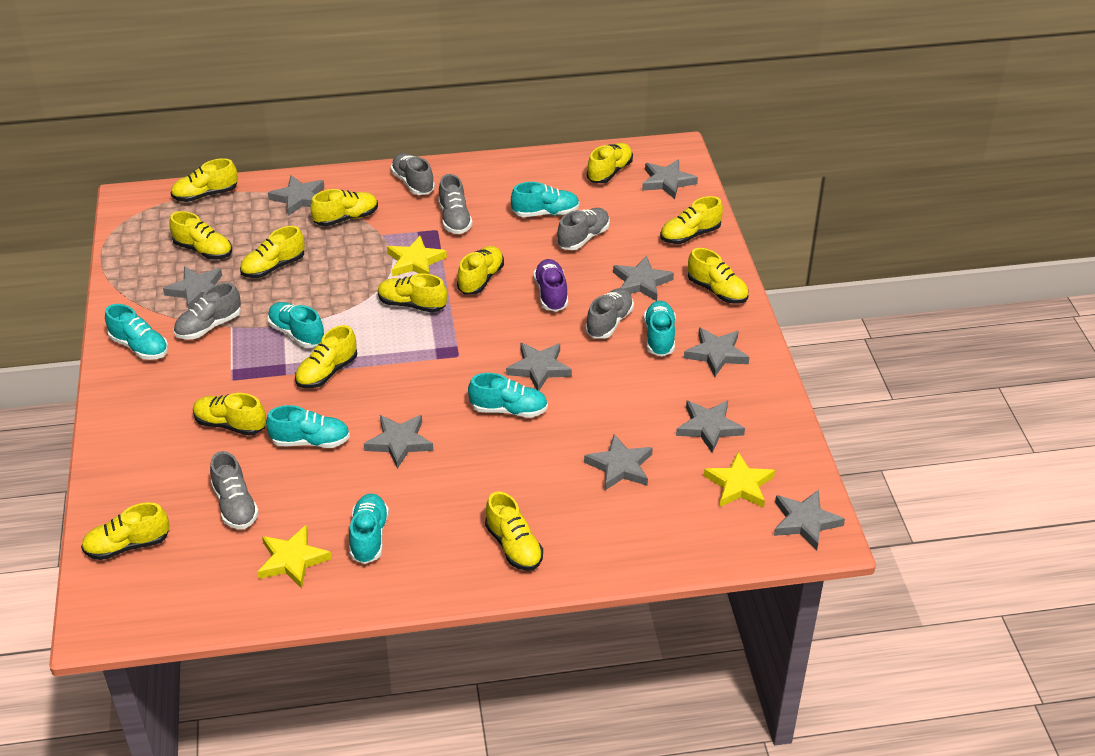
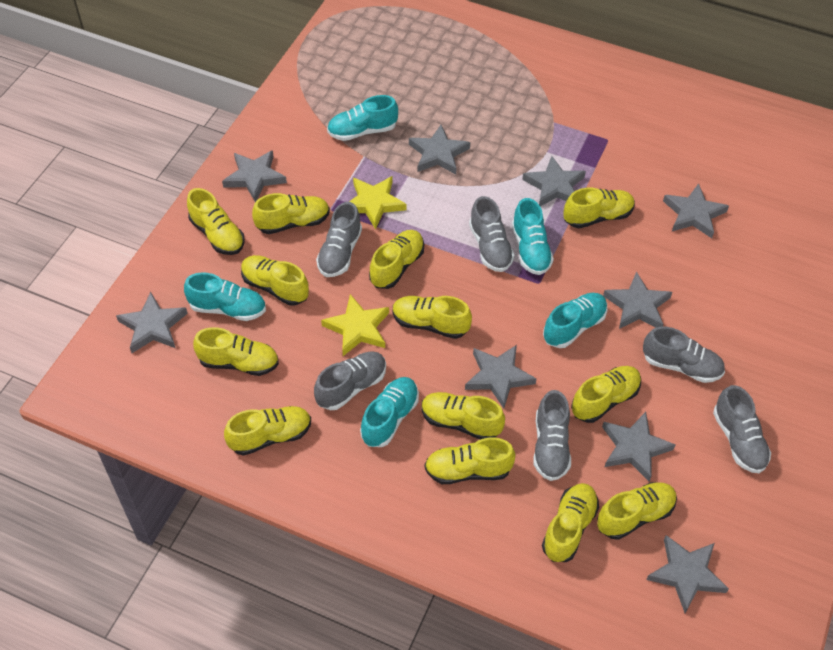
grey star: 10 -> 9
purple shoe: 1 -> 0
turquoise shoe: 7 -> 5
yellow star: 3 -> 2

